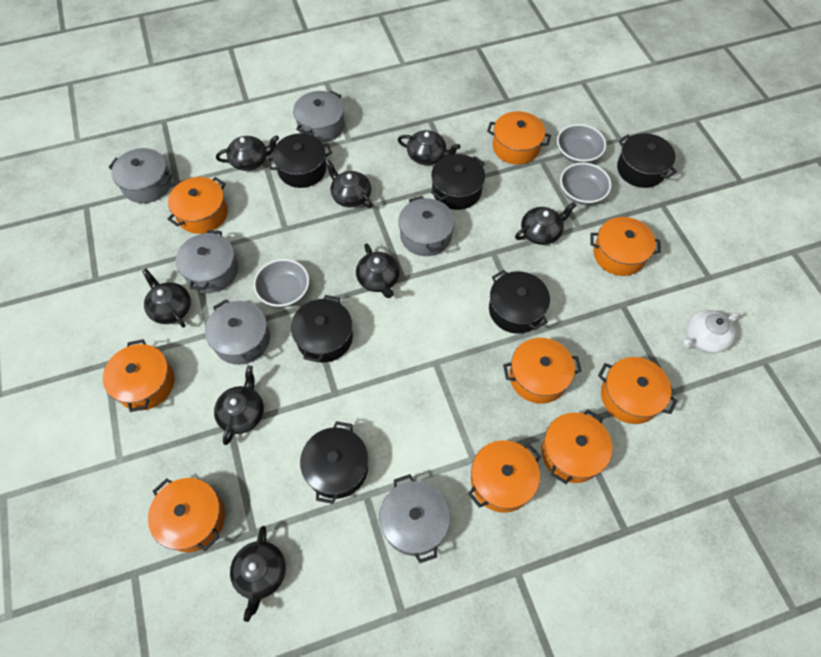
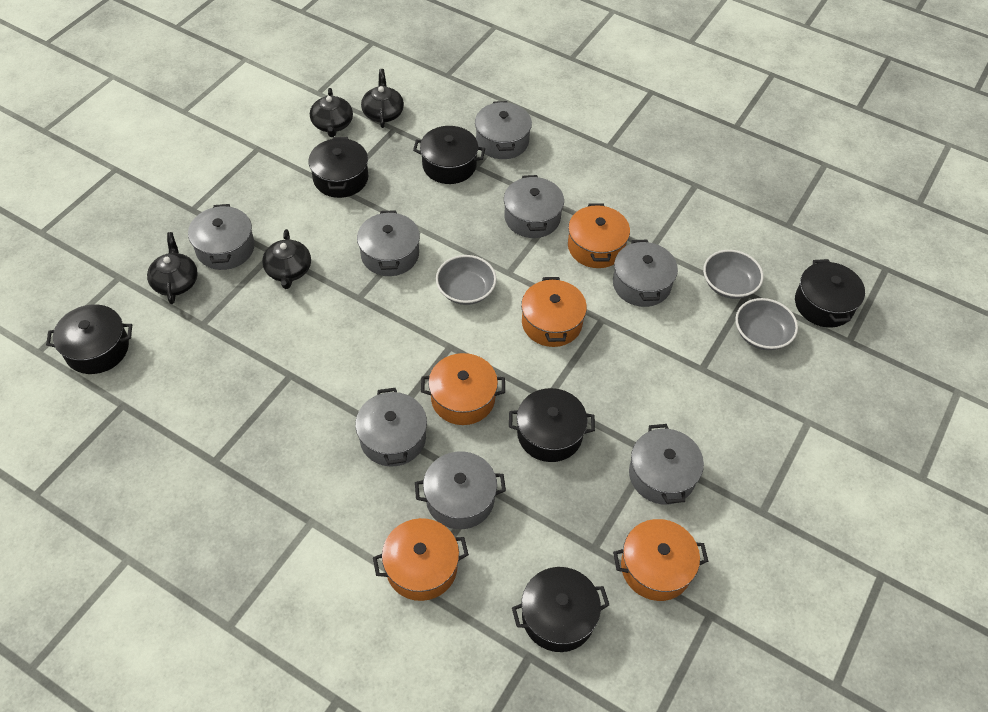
black teapot: 8 -> 4
grey pot: 6 -> 8
orange pot: 9 -> 5
white teapot: 1 -> 0

